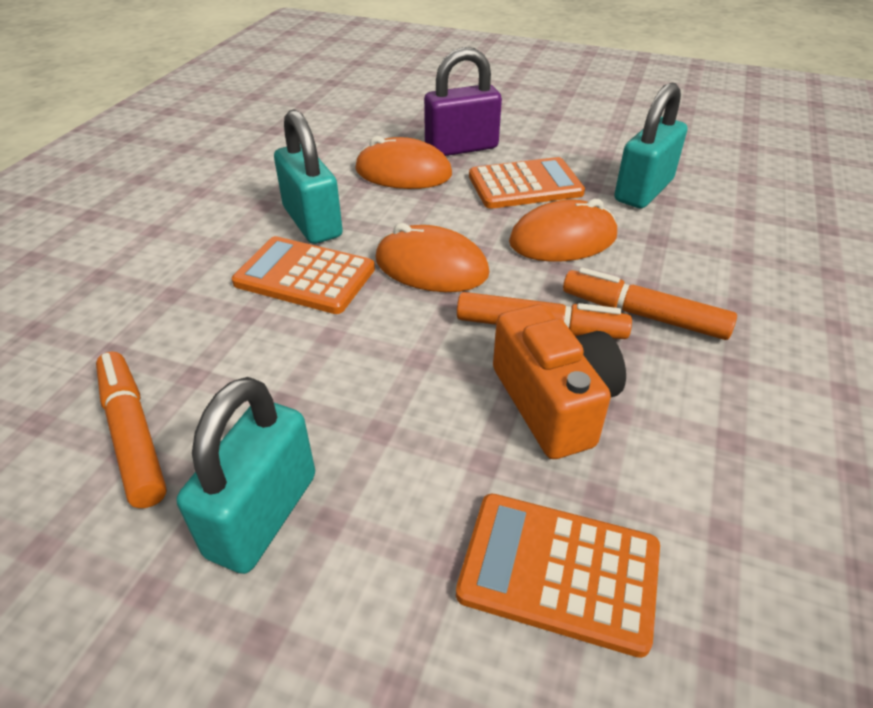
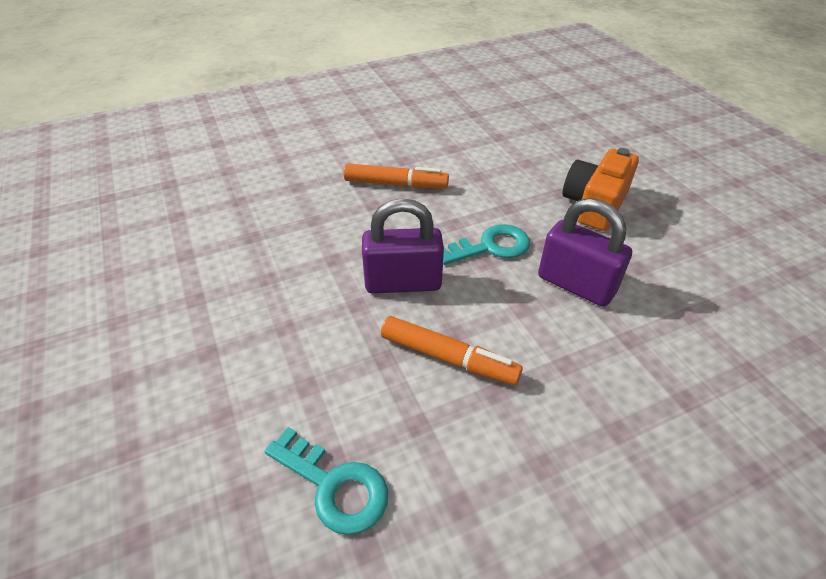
orange calculator: 3 -> 0
orange marker: 3 -> 2
orange mouse: 3 -> 0
purple padlock: 1 -> 2
turquoise key: 0 -> 2
turquoise padlock: 3 -> 0

